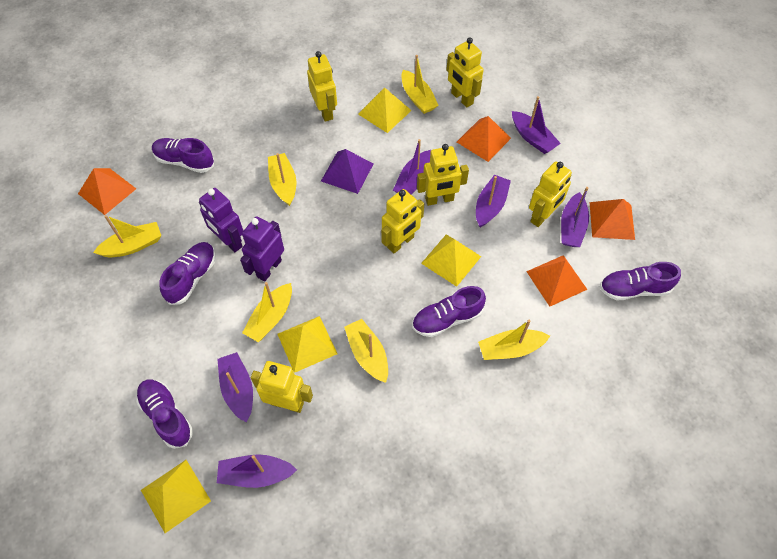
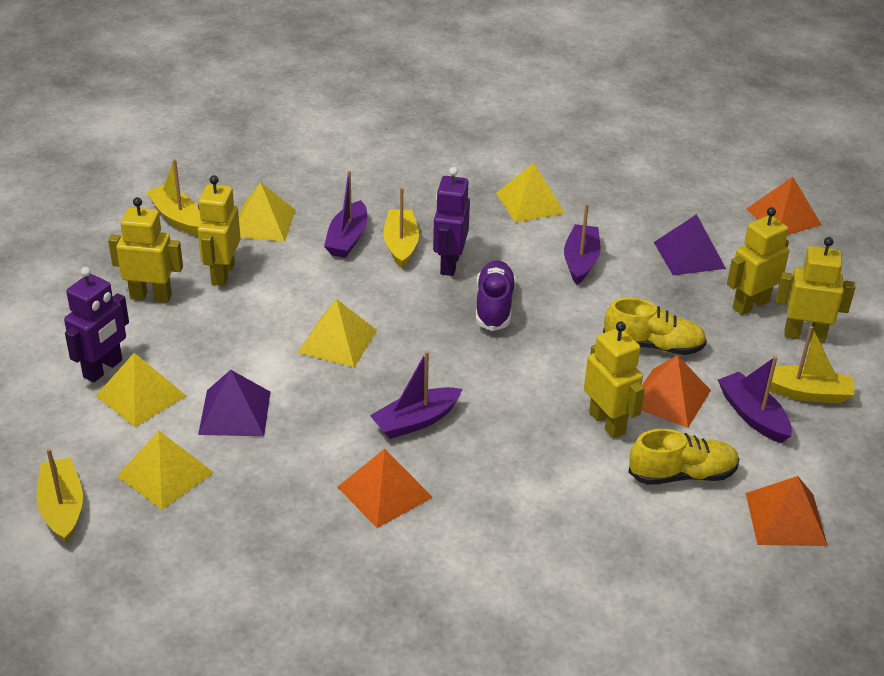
purple boat: 6 -> 4
purple pyramid: 1 -> 2
purple shoe: 5 -> 1
yellow boat: 6 -> 4
yellow pyramid: 4 -> 5
yellow robot: 6 -> 5
yellow shoe: 0 -> 2

